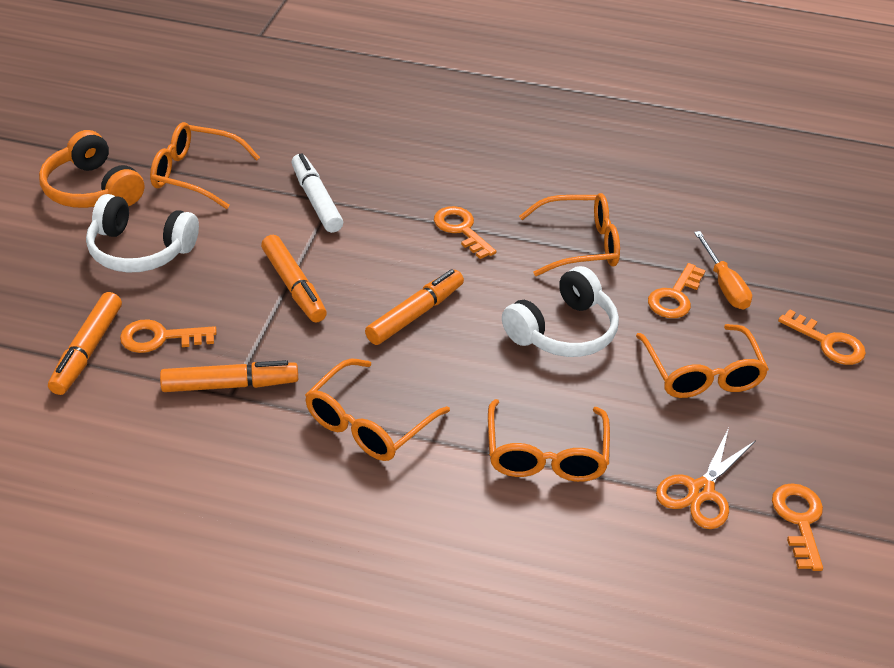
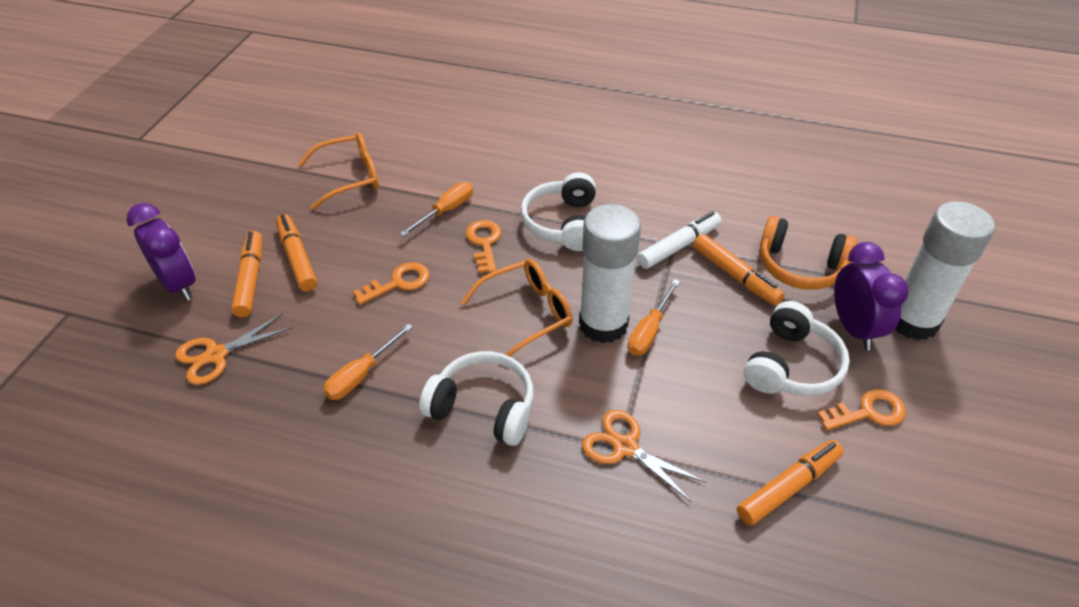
orange glasses: 5 -> 2
orange key: 5 -> 3
orange scissors: 1 -> 2
orange screwdriver: 1 -> 3
purple clock: 0 -> 2
white glue stick: 0 -> 2
white headphones: 2 -> 3

